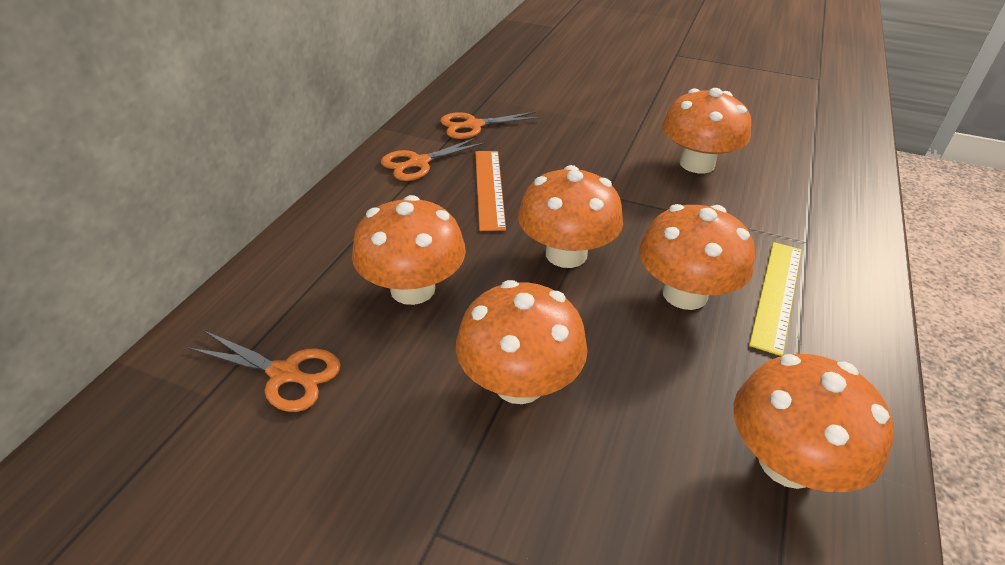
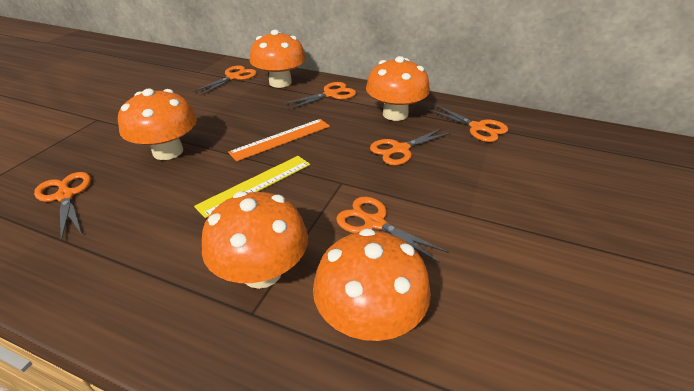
orange mushroom: 6 -> 5
orange scissors: 3 -> 6

